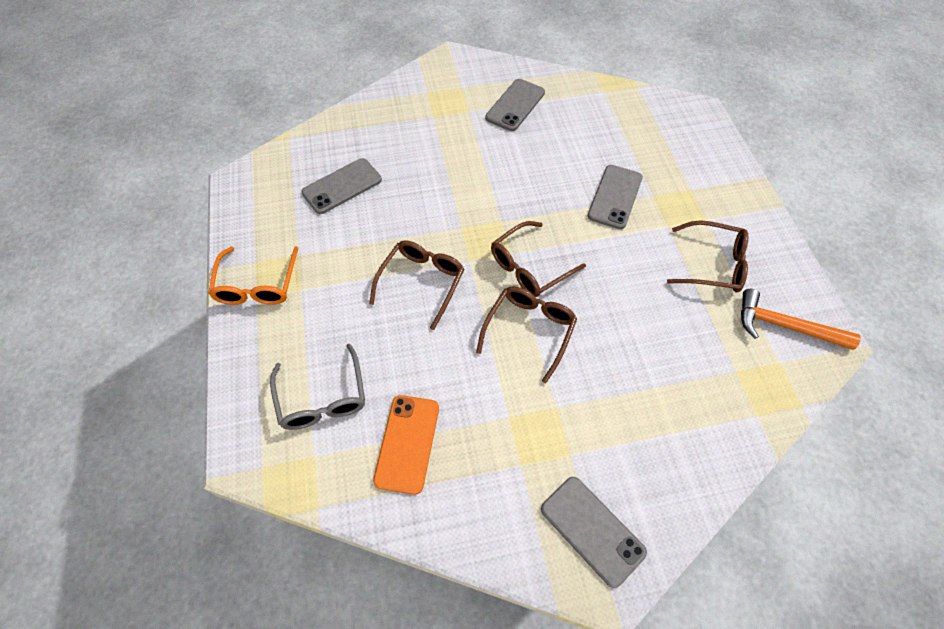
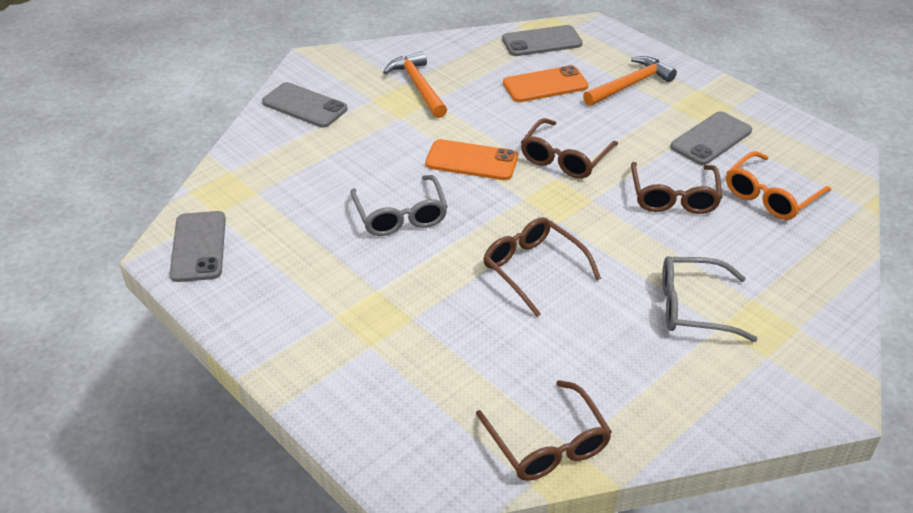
grey glasses: 1 -> 2
orange hammer: 1 -> 2
orange phone: 1 -> 2

